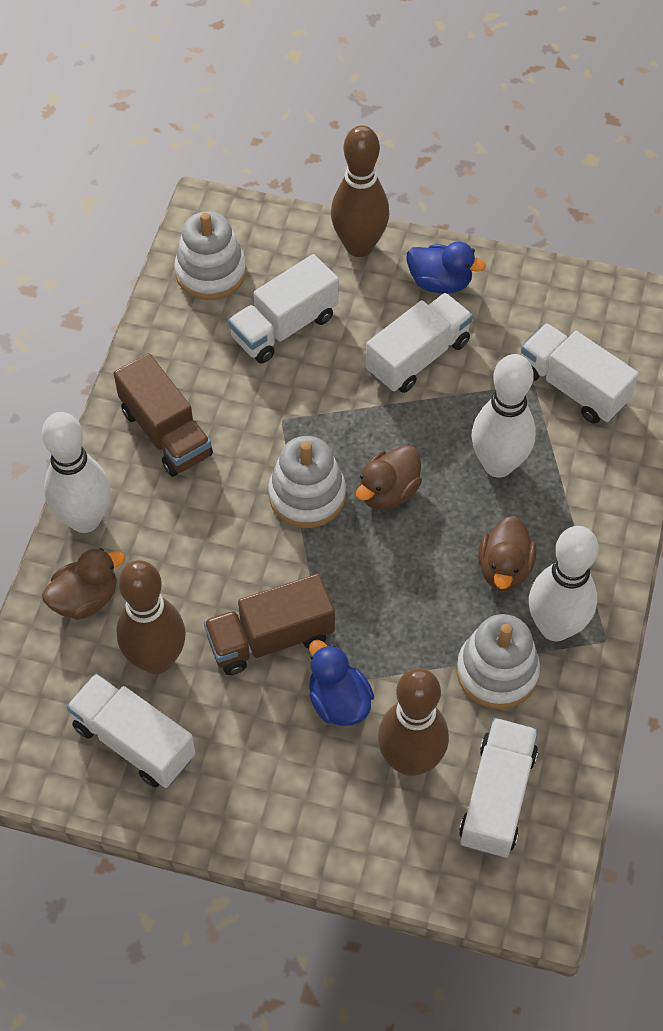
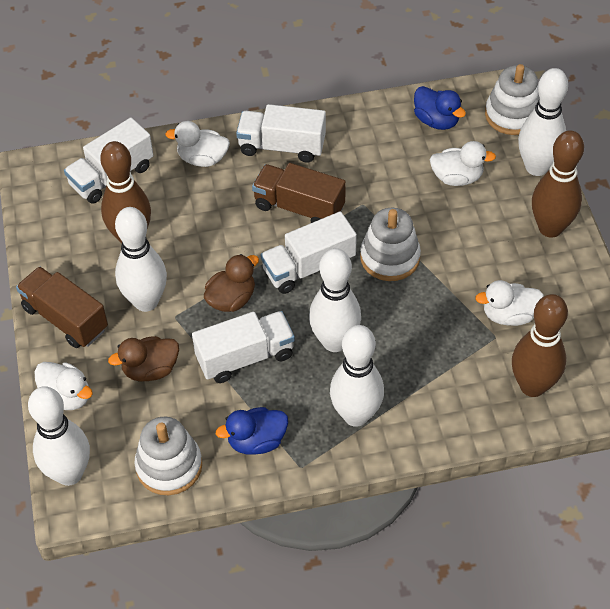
brown duck: 3 -> 2
white bowling pin: 3 -> 5
white duck: 0 -> 4
white truck: 5 -> 4

